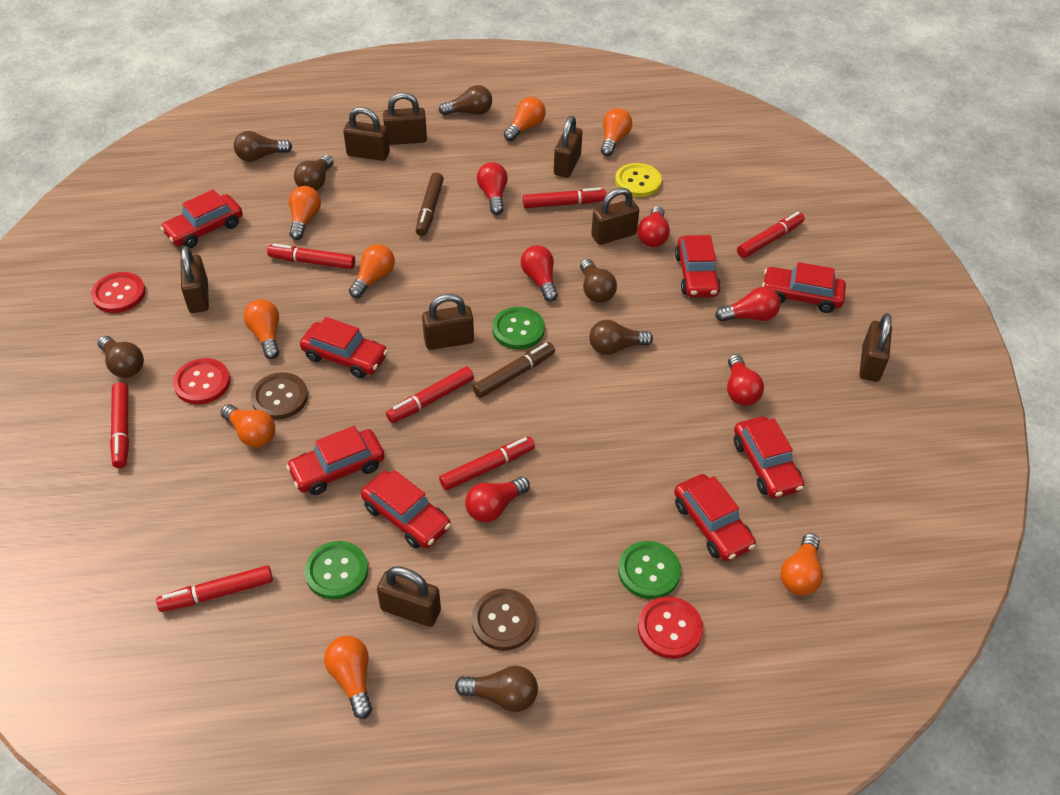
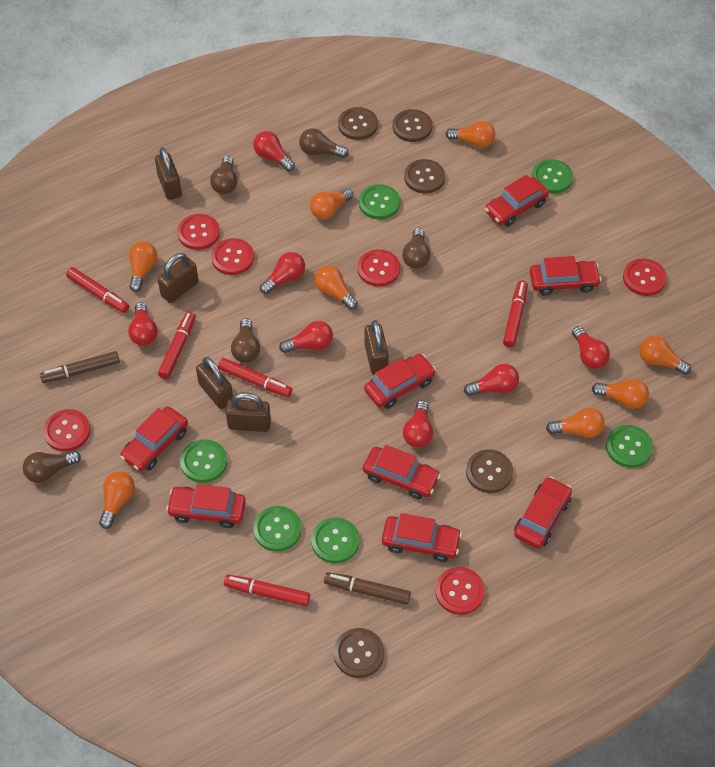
brown button: 2 -> 5
brown light bulb: 7 -> 5
brown padlock: 8 -> 5
green button: 3 -> 6
red button: 3 -> 6
red light bulb: 6 -> 7
red marker: 7 -> 5
yellow button: 1 -> 0

